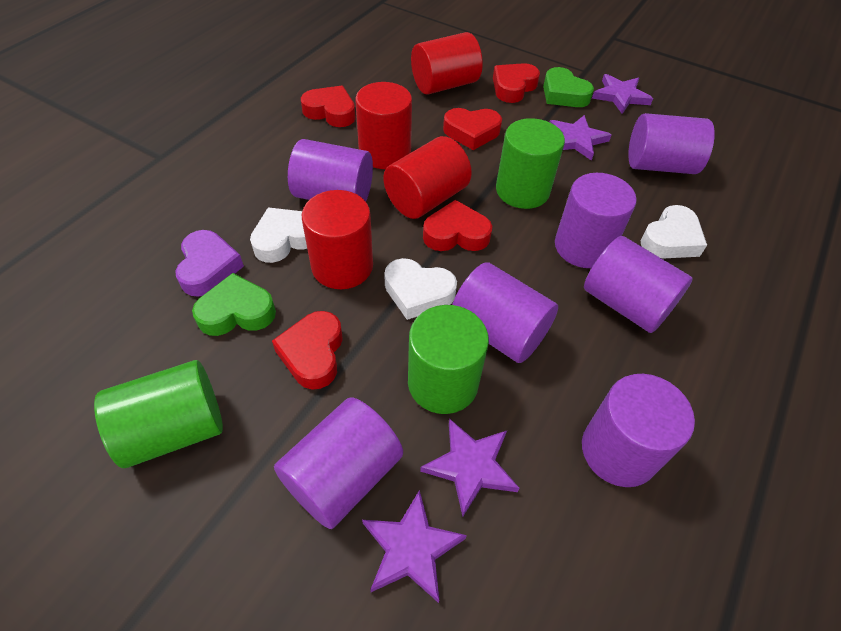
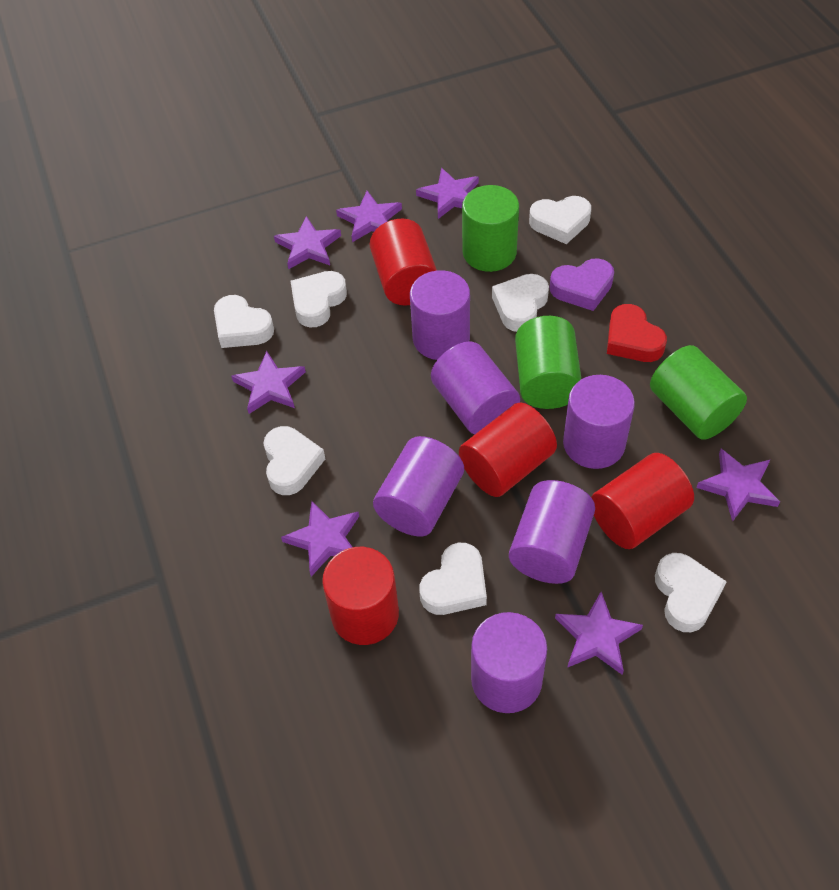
green heart: 2 -> 0
purple cylinder: 7 -> 6
purple star: 4 -> 7
red heart: 5 -> 1
white heart: 3 -> 7

